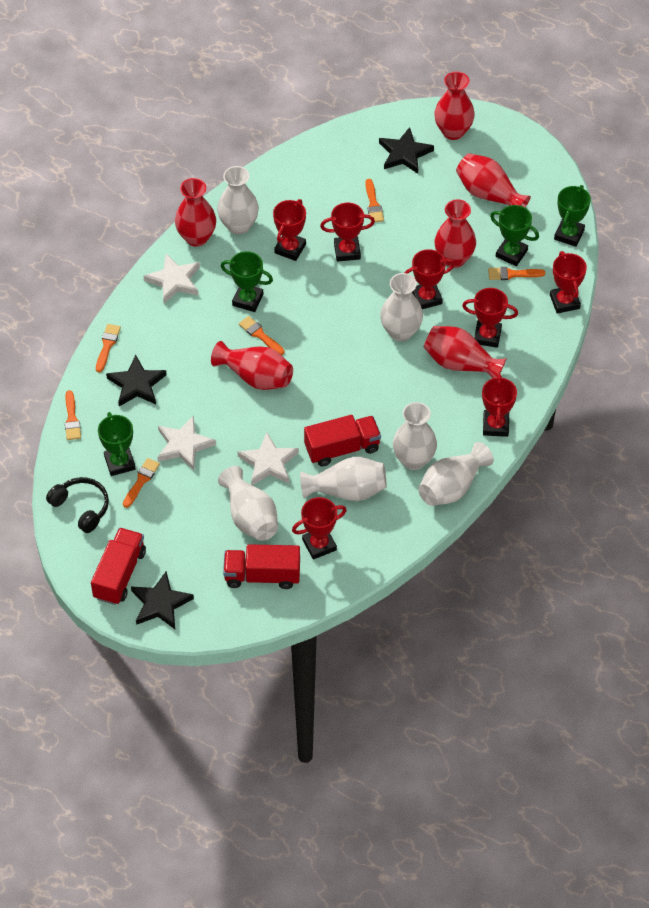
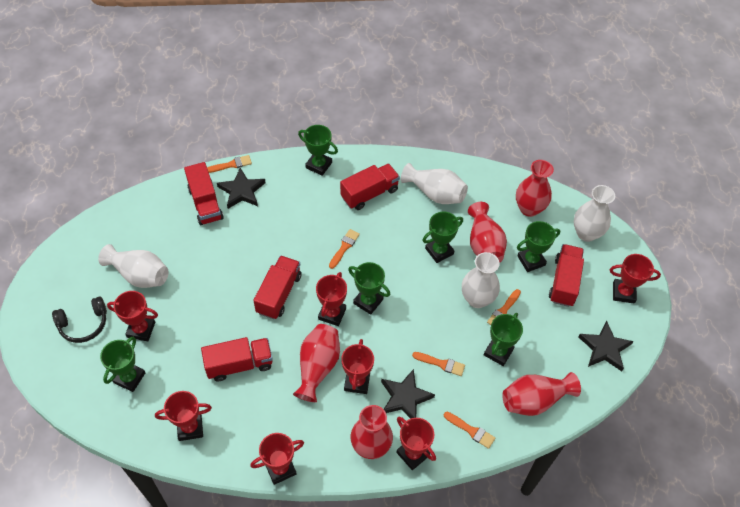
green trophy: 4 -> 6
orange brush: 6 -> 5
red truck: 3 -> 5
red vase: 6 -> 5
white star: 3 -> 0
white vase: 6 -> 4

